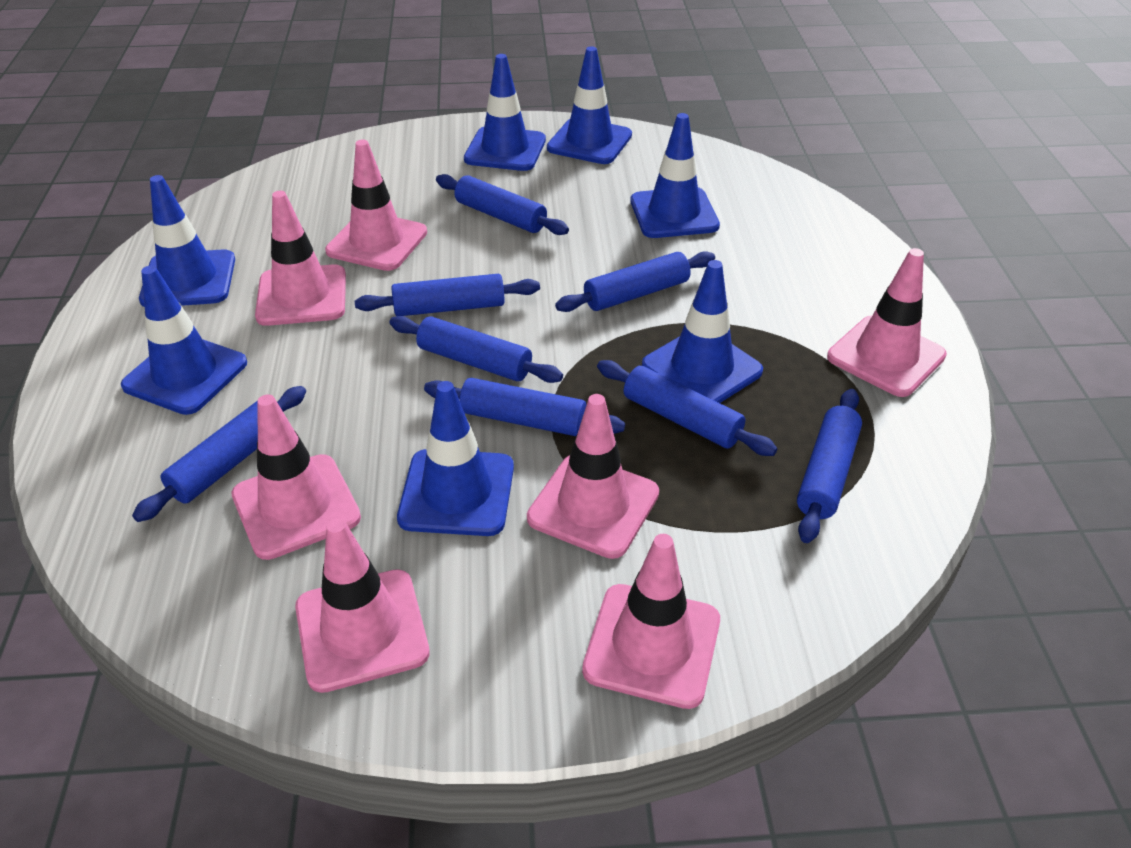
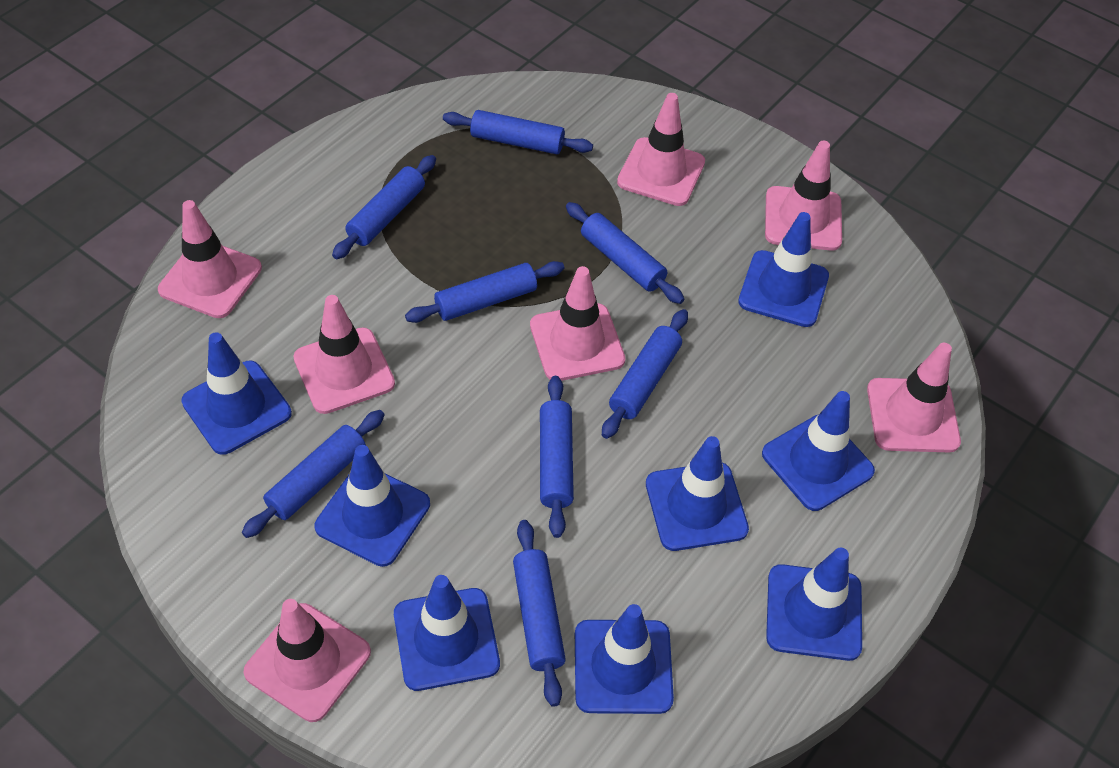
blue traffic cone: 7 -> 8

